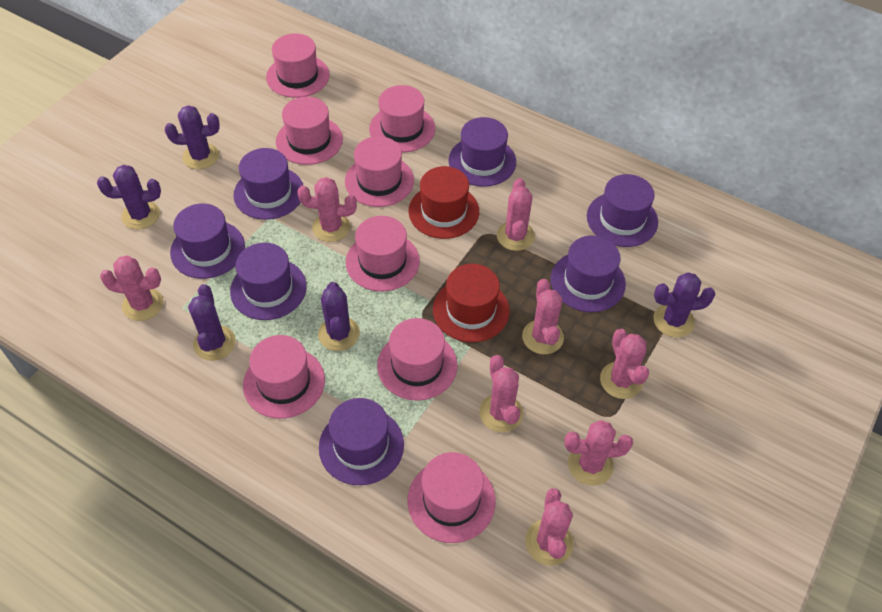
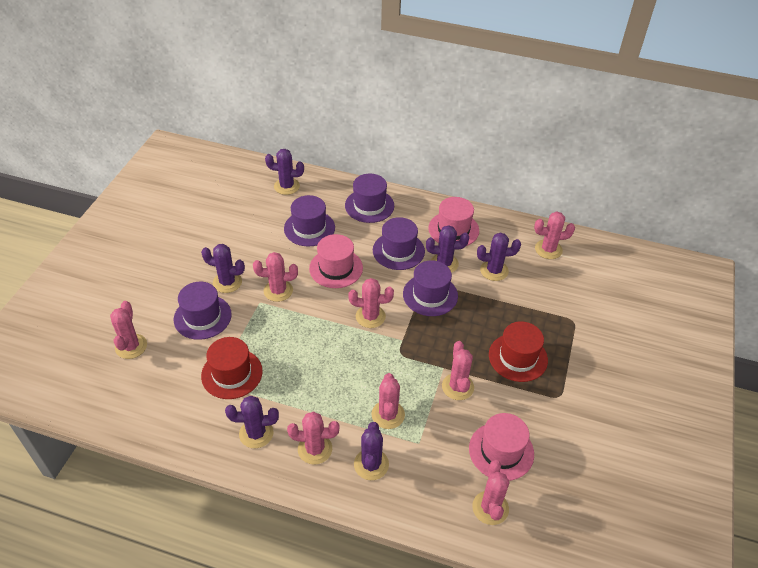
pink hat: 8 -> 3
purple cactus: 5 -> 6
purple hat: 7 -> 5

